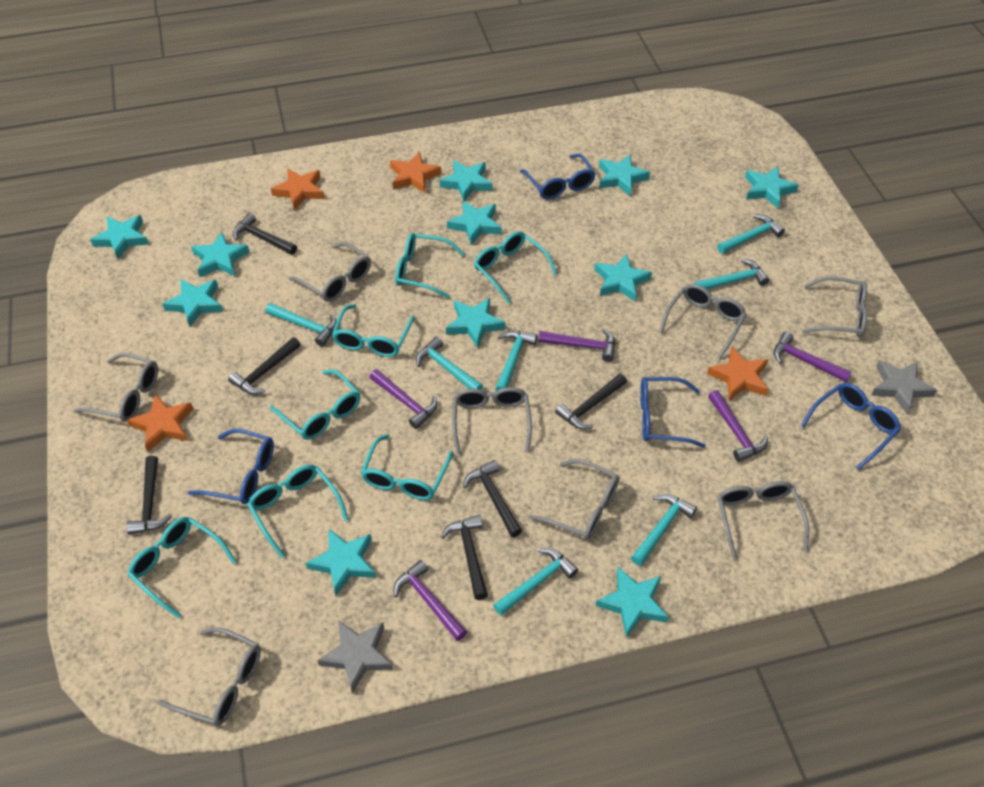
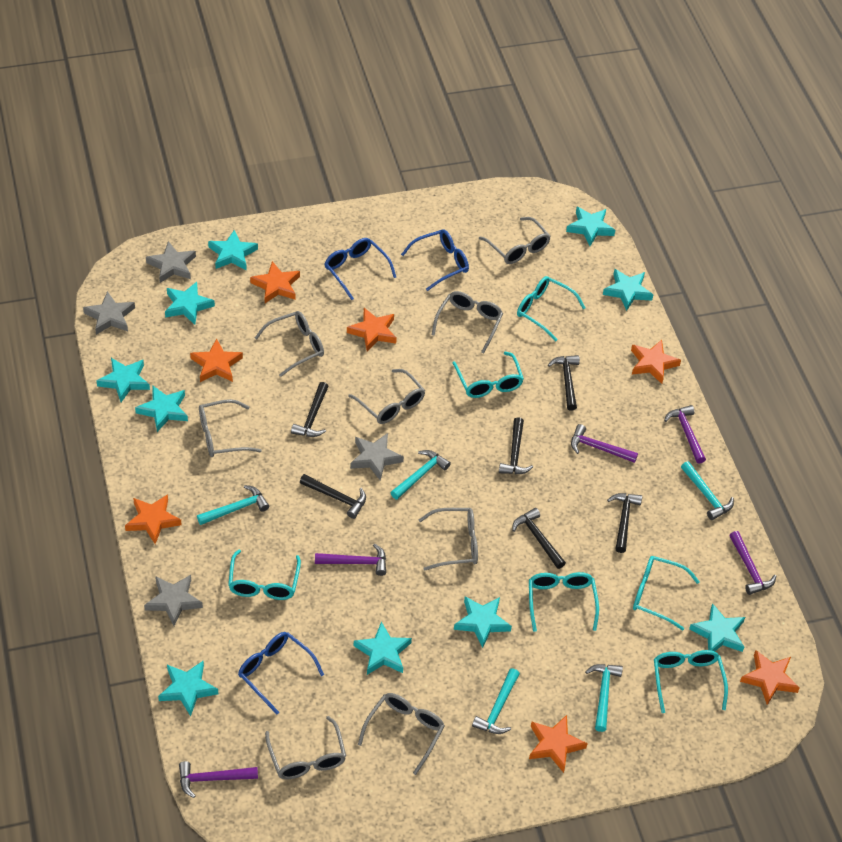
blue glasses: 4 -> 3
grey star: 2 -> 4
orange star: 4 -> 7
turquoise glasses: 7 -> 6
turquoise hammer: 7 -> 5
turquoise star: 11 -> 10

